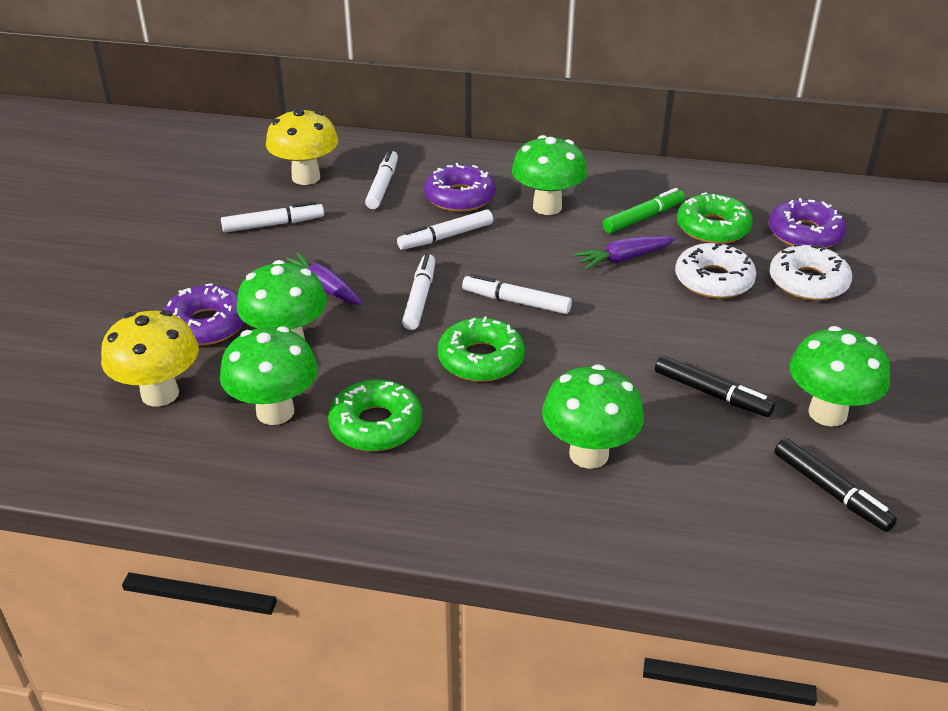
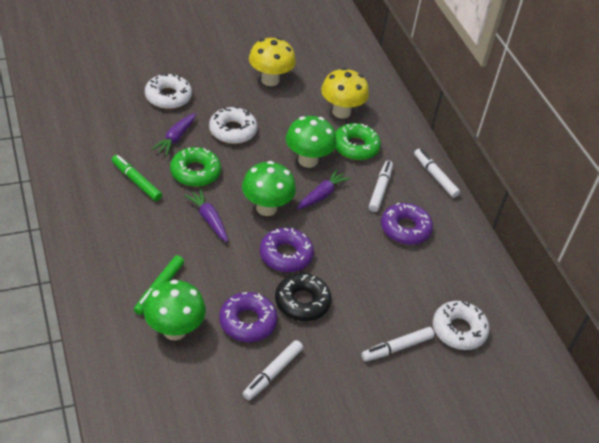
black donut: 0 -> 1
black marker: 2 -> 0
green donut: 3 -> 2
green marker: 1 -> 2
green mushroom: 5 -> 3
purple carrot: 2 -> 3
white donut: 2 -> 3
white marker: 5 -> 4

